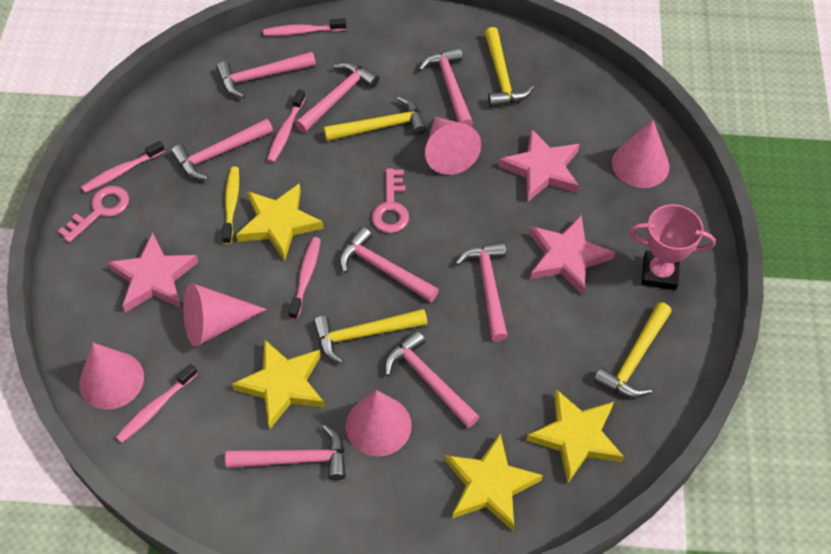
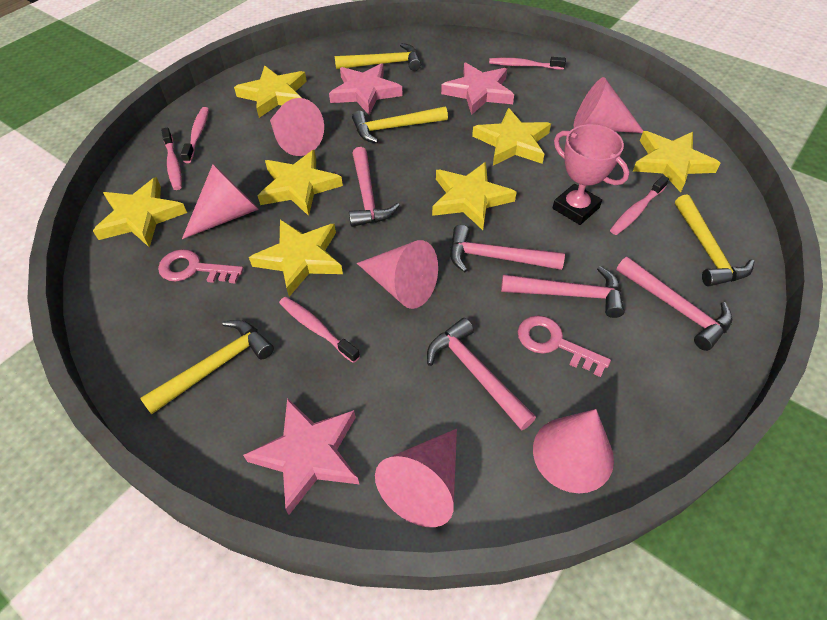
pink cone: 5 -> 6
pink hammer: 8 -> 5
yellow star: 4 -> 7
yellow toothbrush: 1 -> 0

